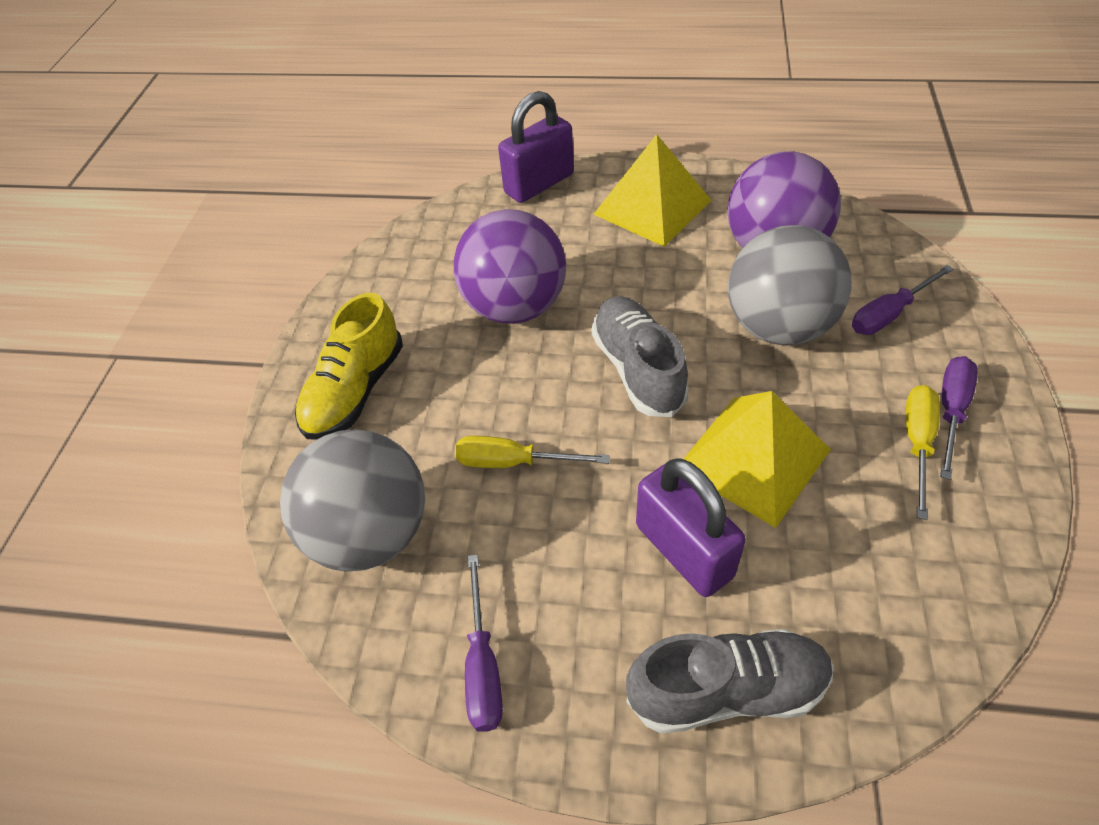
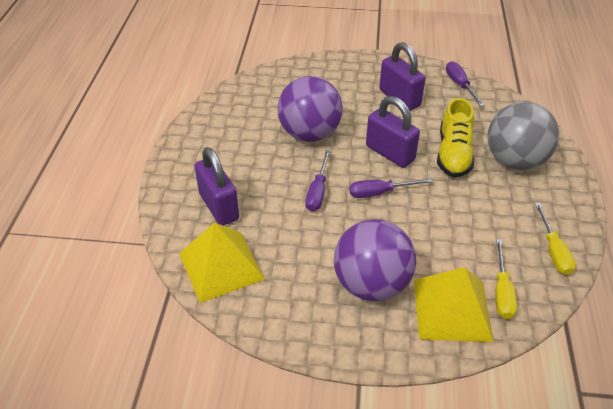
grey ball: 2 -> 1
grey shoe: 2 -> 0
purple padlock: 2 -> 3

